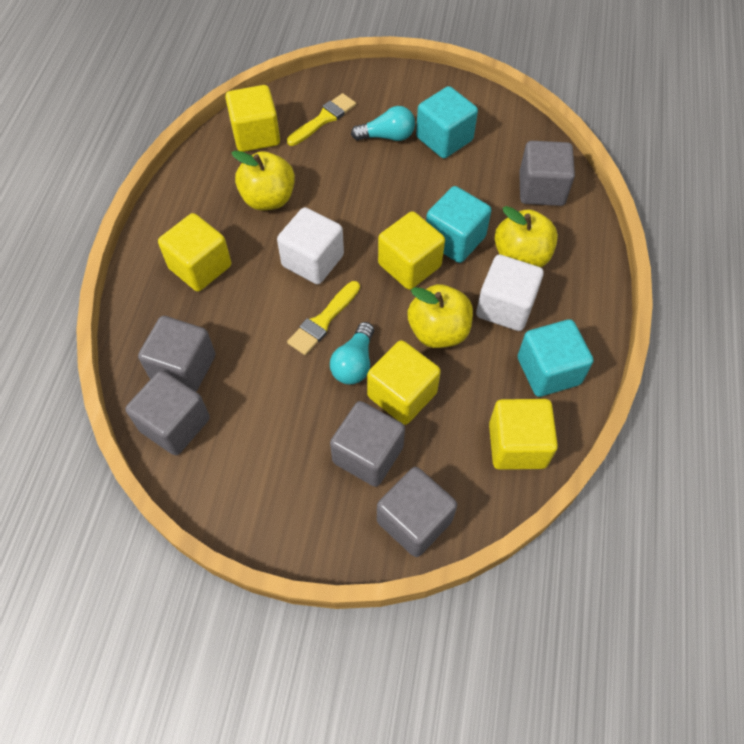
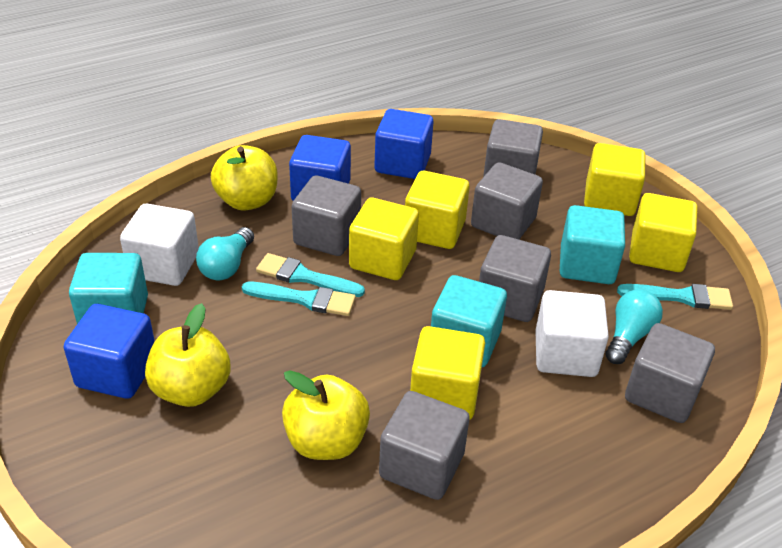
blue cube: 0 -> 3
grey cube: 5 -> 6
turquoise brush: 0 -> 3
yellow brush: 2 -> 0

